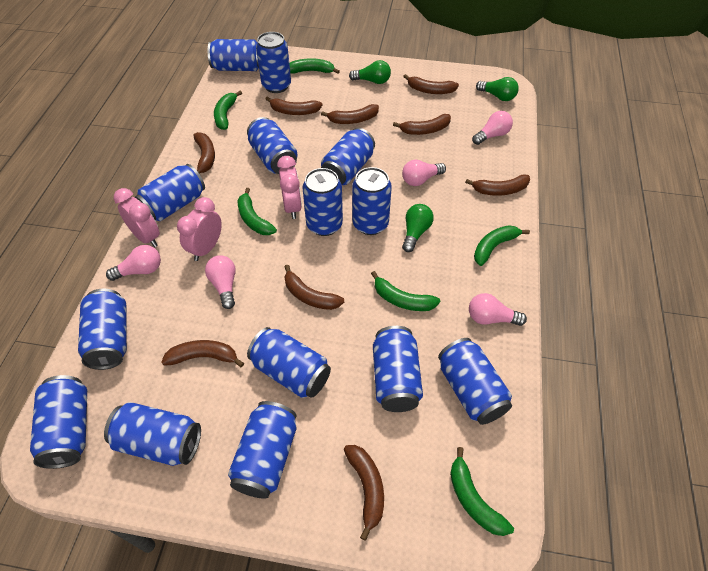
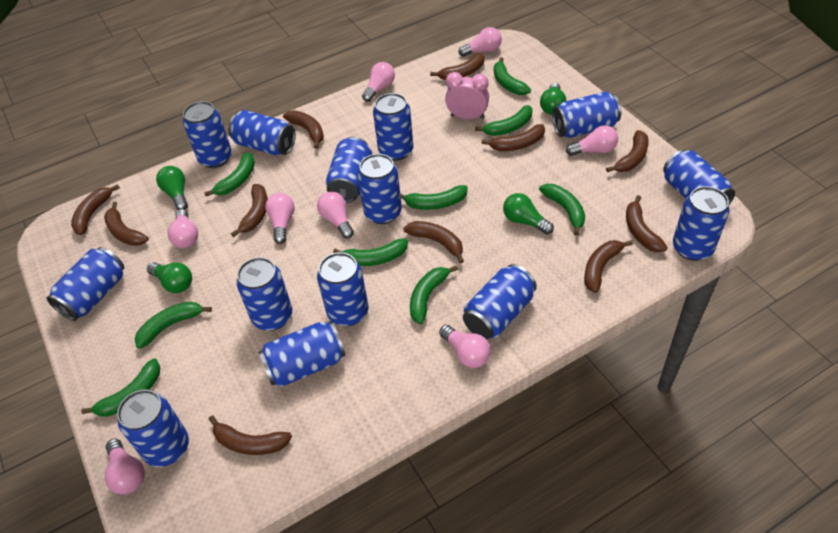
brown banana: 9 -> 11
green banana: 6 -> 9
green light bulb: 3 -> 4
pink clock: 3 -> 1
pink light bulb: 5 -> 8

